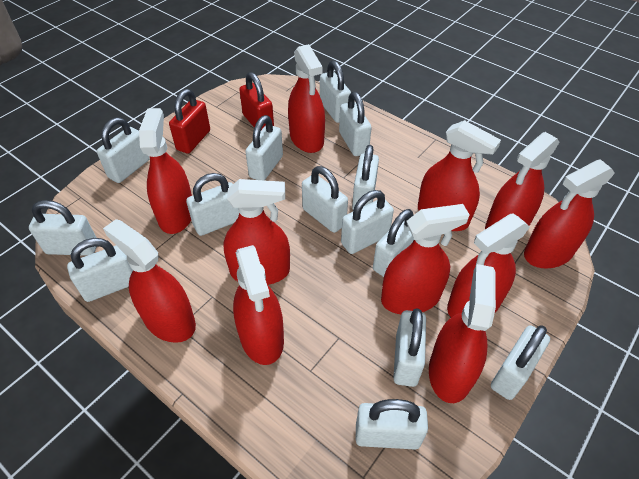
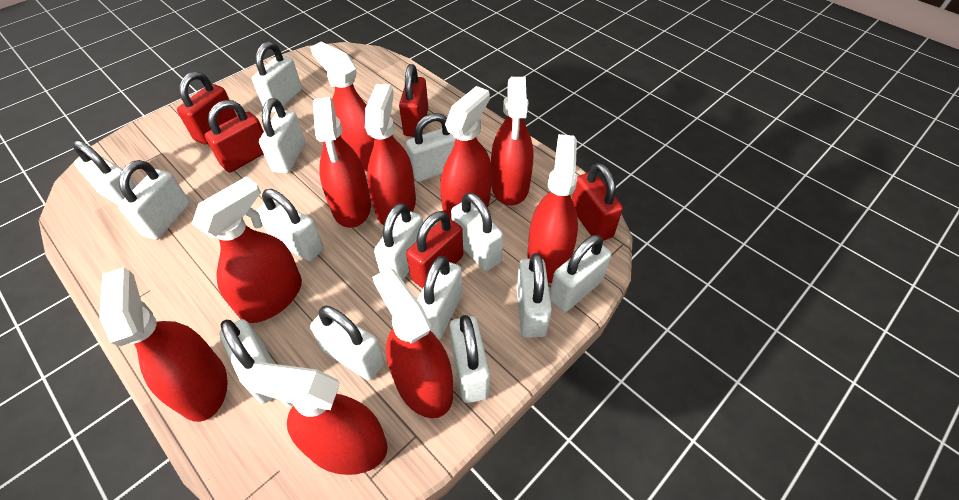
red padlock: 2 -> 5
red spray bottle: 11 -> 10

